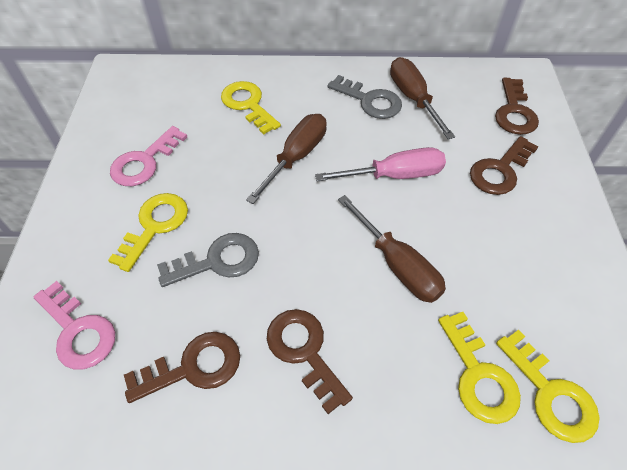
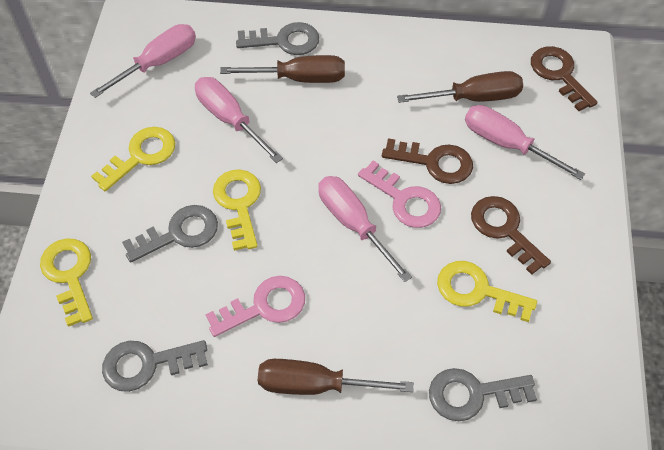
brown key: 4 -> 3
grey key: 2 -> 4
pink screwdriver: 1 -> 4

